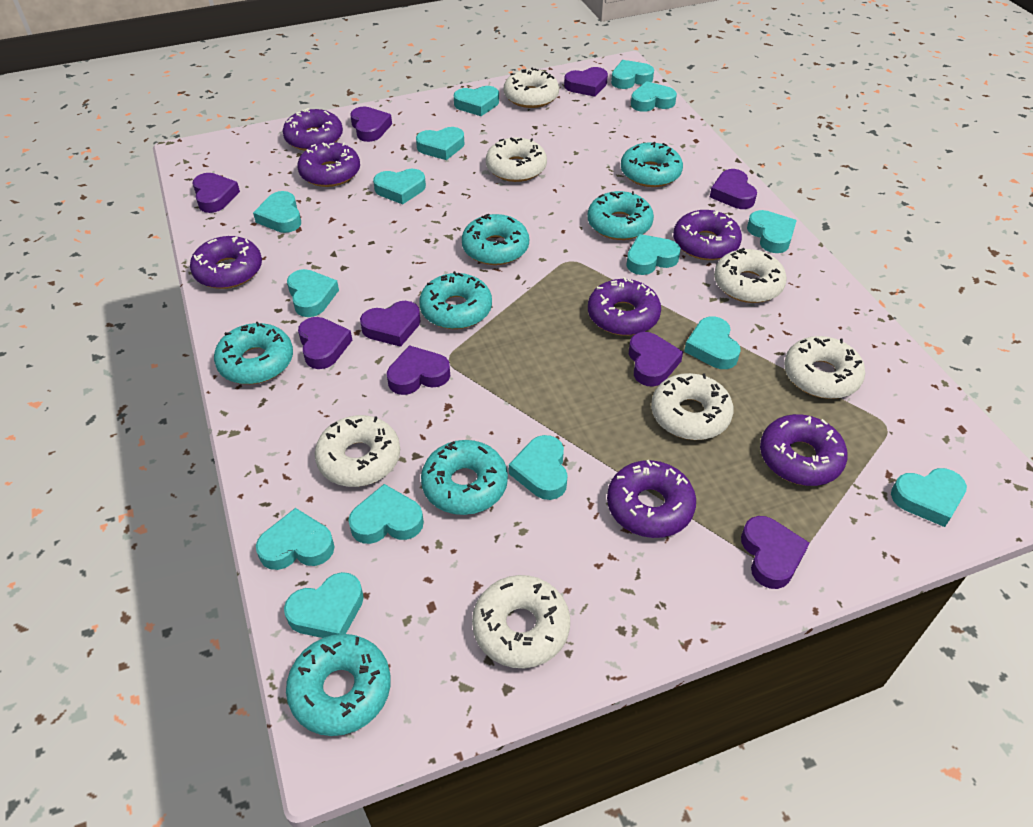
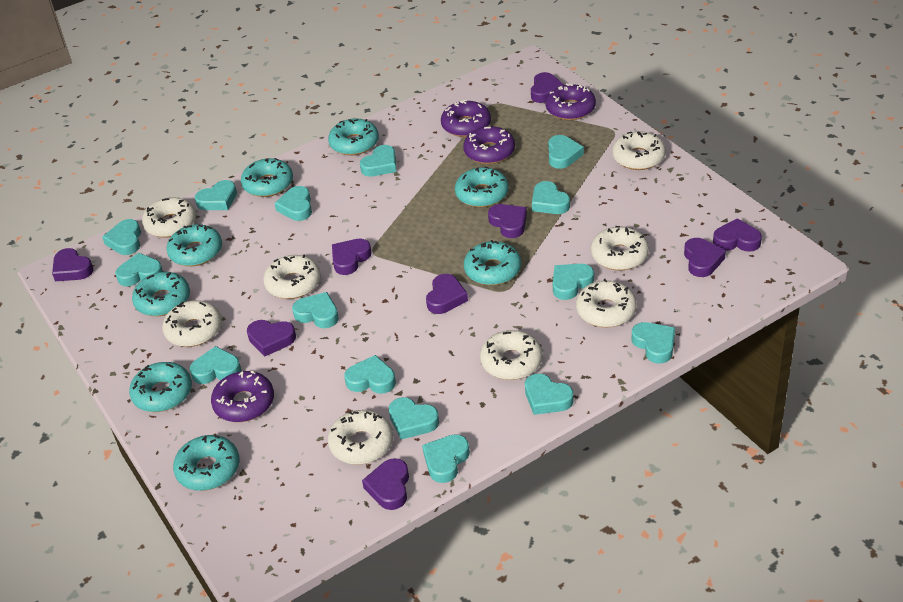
purple donut: 7 -> 4
turquoise donut: 7 -> 8
white donut: 7 -> 8

